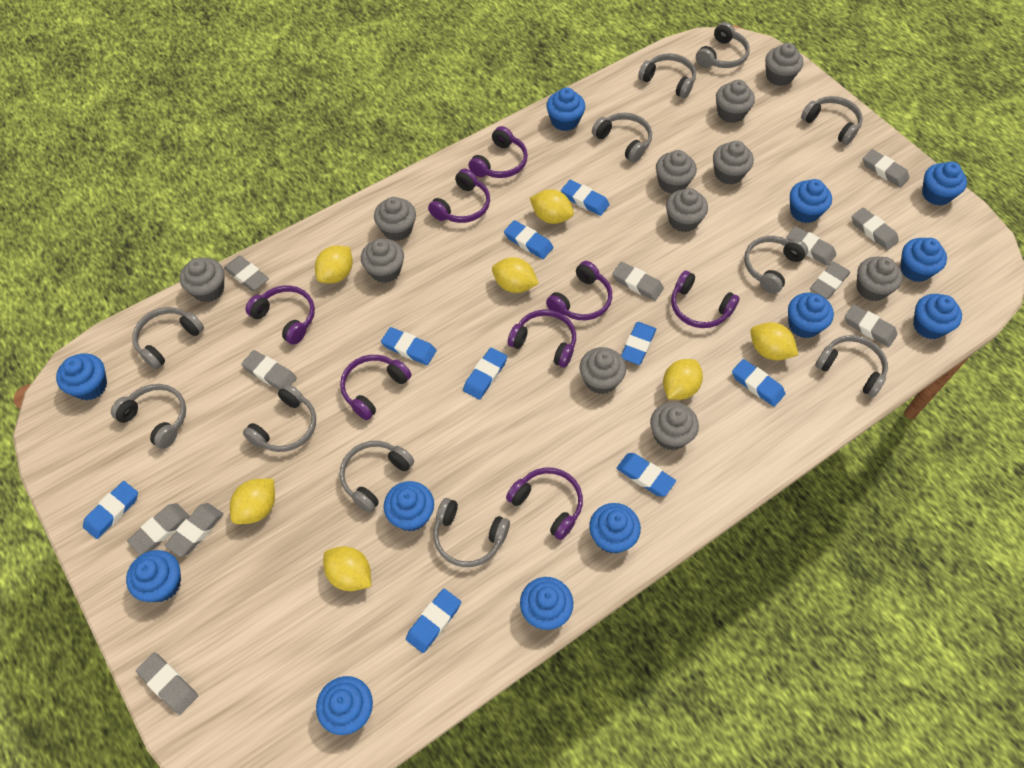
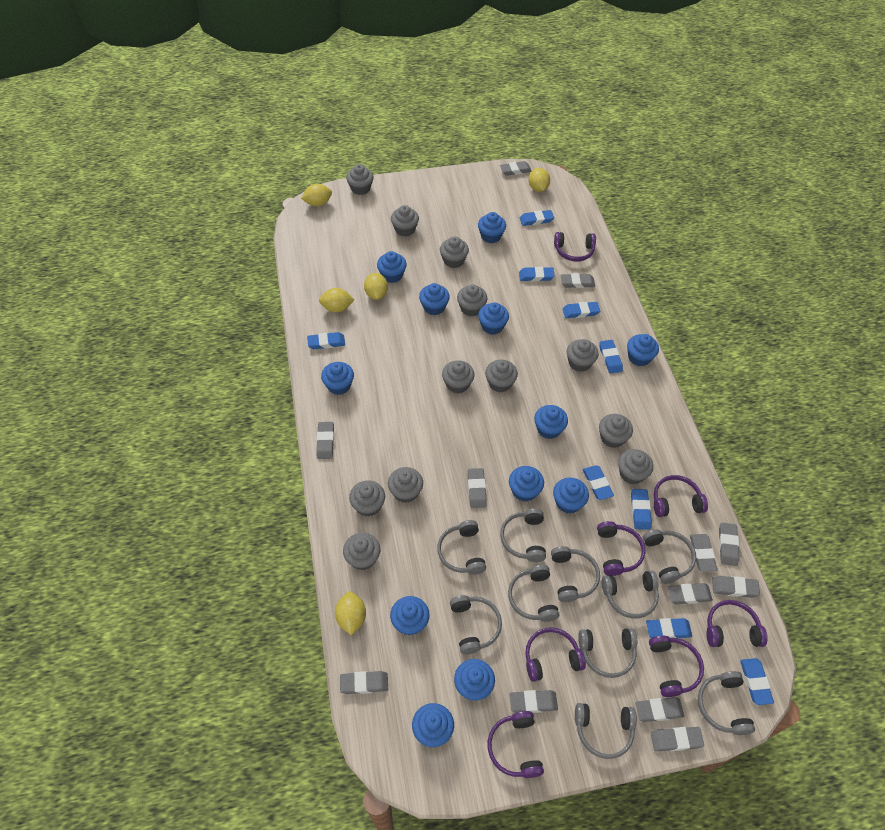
grey cupcake: 11 -> 12
grey eraser: 11 -> 12
grey headphones: 11 -> 10
purple headphones: 8 -> 7
yellow lemon: 7 -> 5

